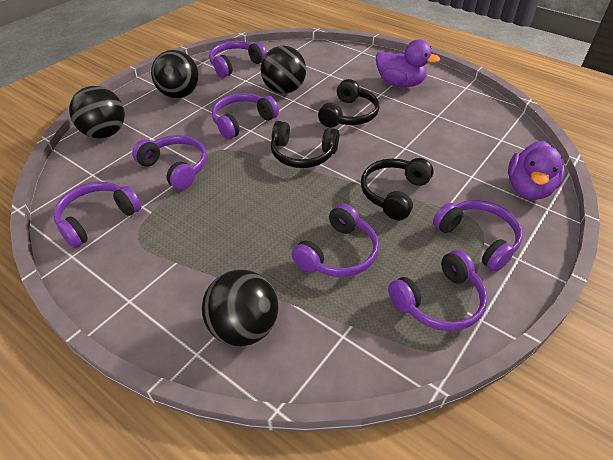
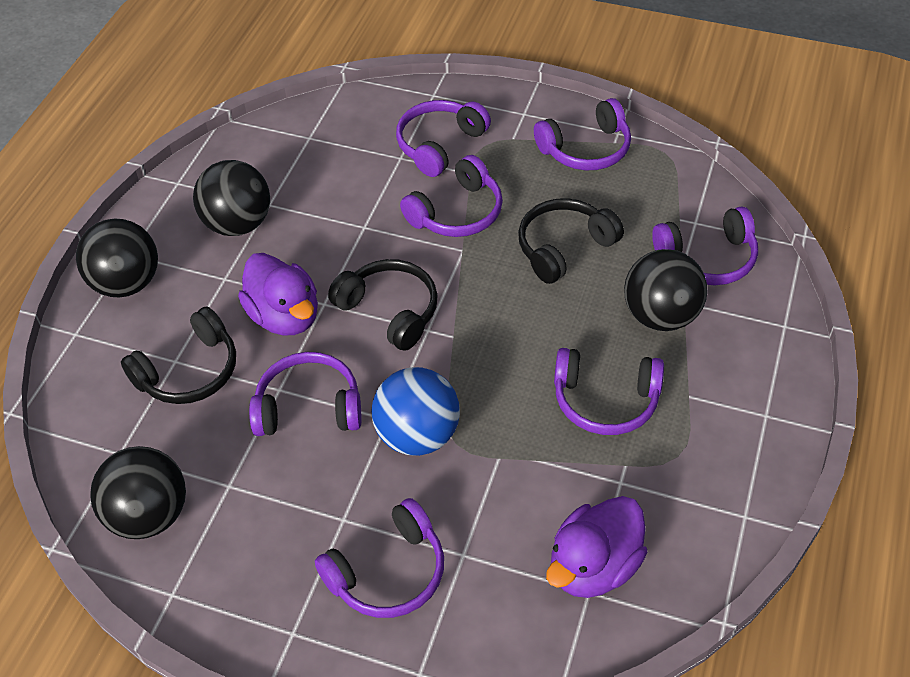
blue ball: 0 -> 1

